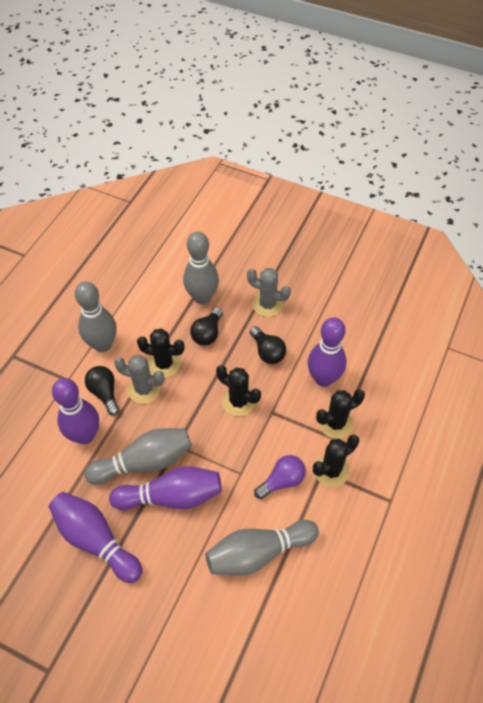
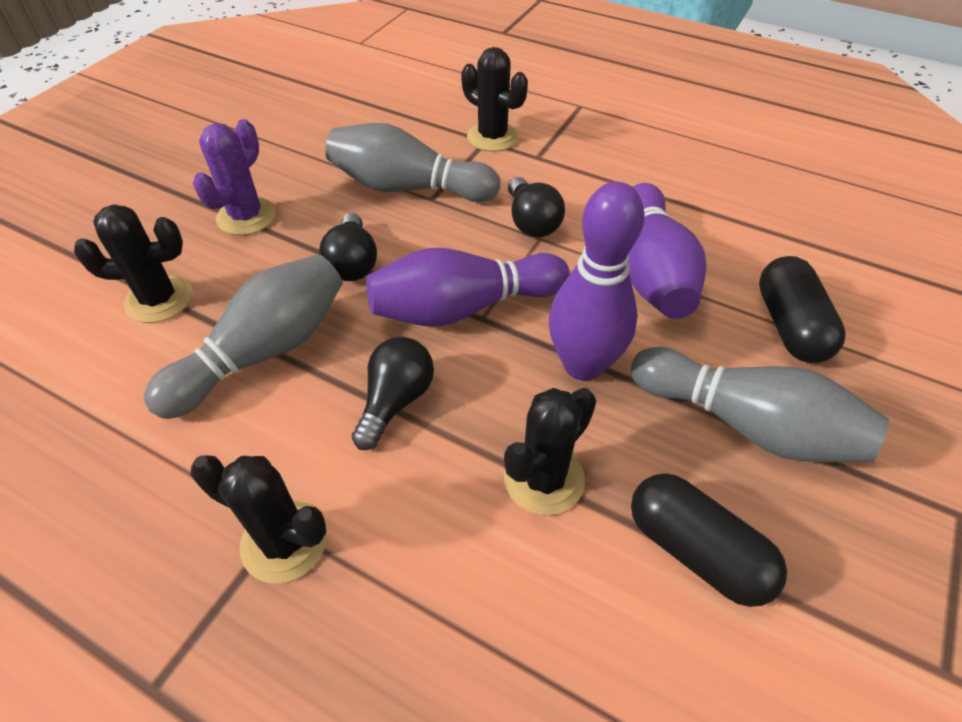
black capsule: 0 -> 2
grey bowling pin: 4 -> 3
grey cactus: 2 -> 0
purple bowling pin: 4 -> 3
purple cactus: 0 -> 1
purple light bulb: 1 -> 0

